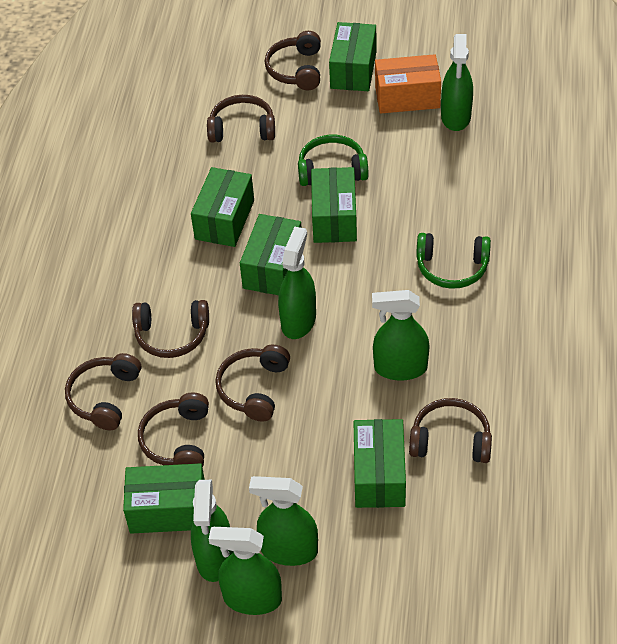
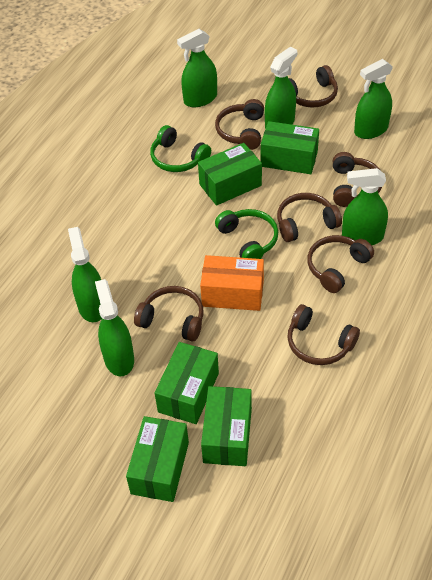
green box: 6 -> 5

